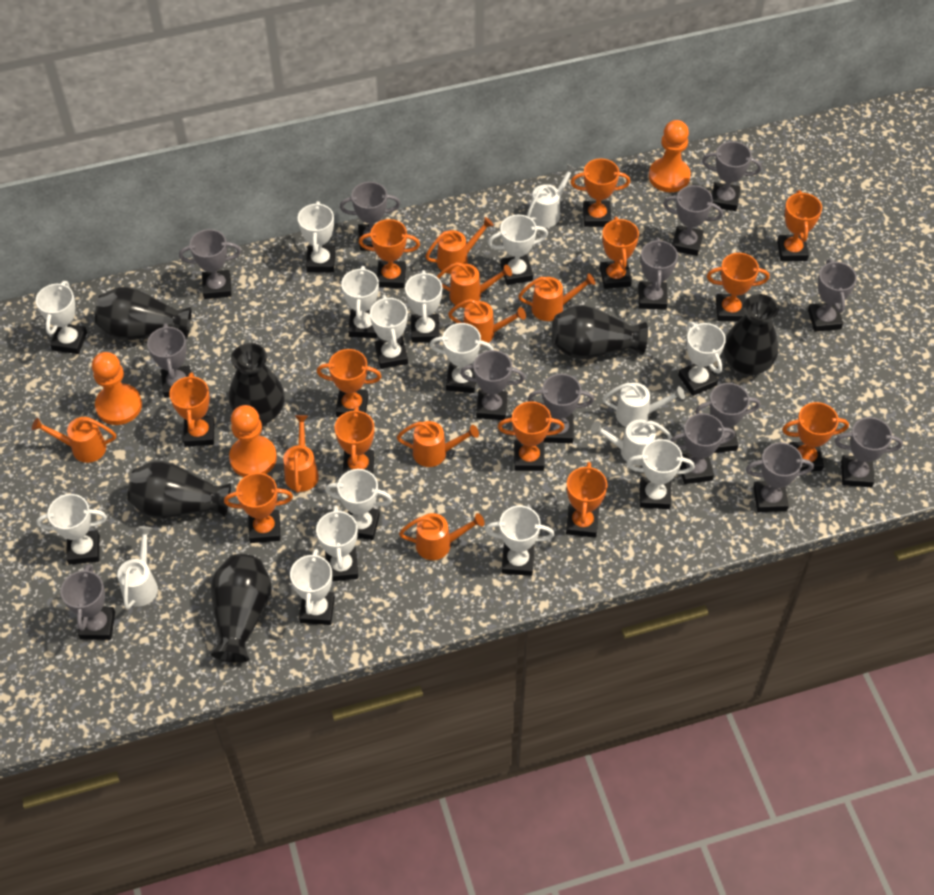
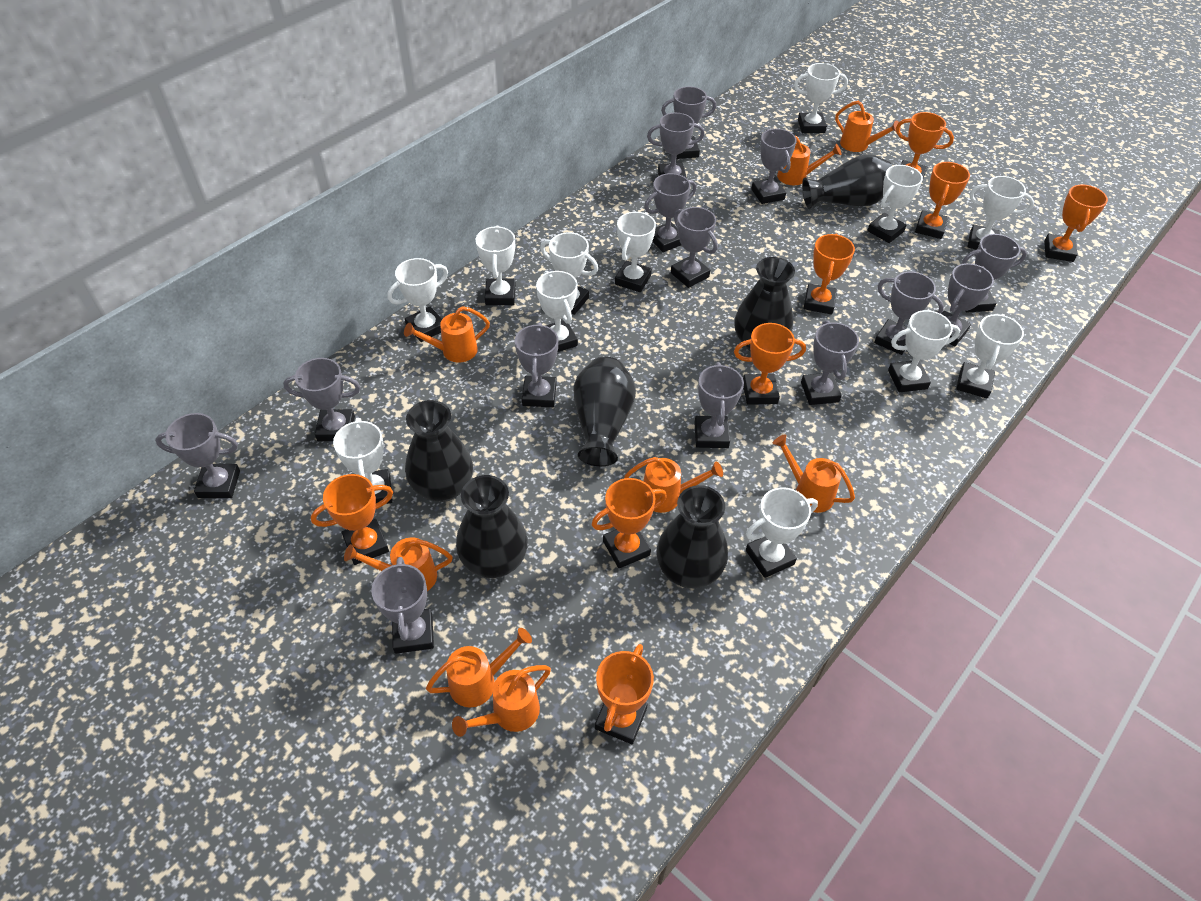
orange pawn: 3 -> 0
orange trophy: 12 -> 8
white trophy: 14 -> 12
white watering can: 4 -> 0

